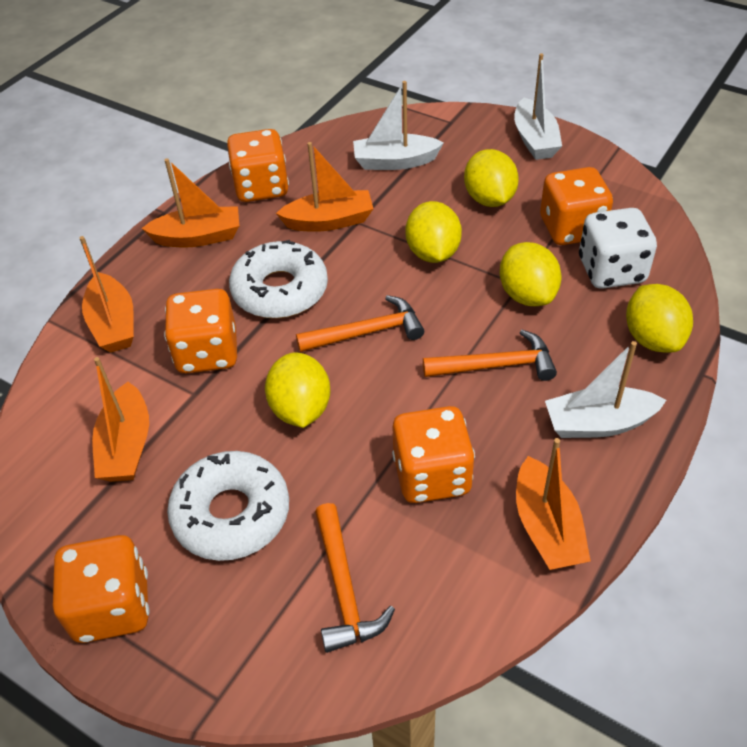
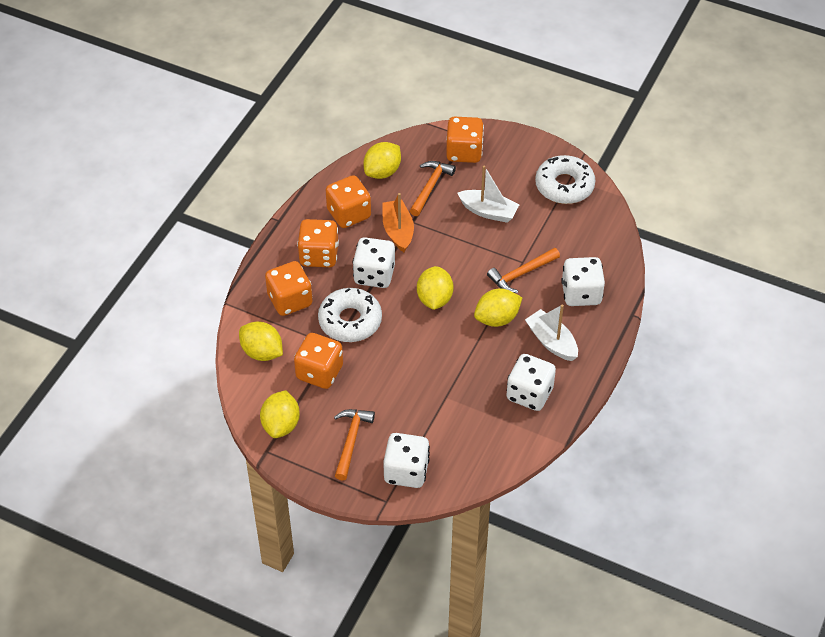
orange boat: 5 -> 1
white boat: 3 -> 2
white dice: 1 -> 4

